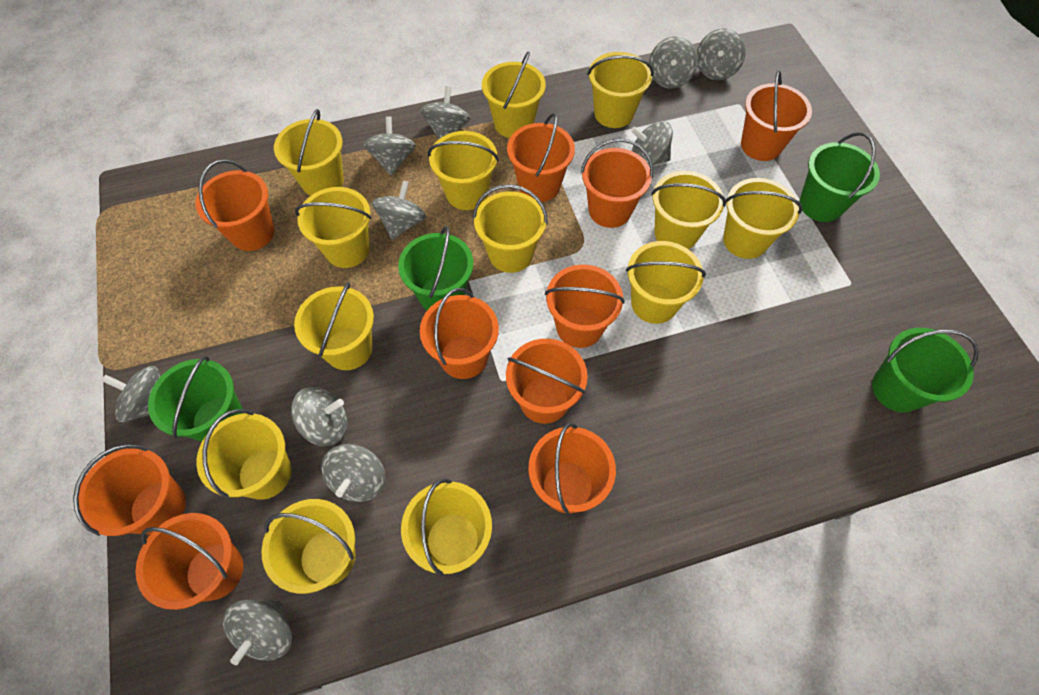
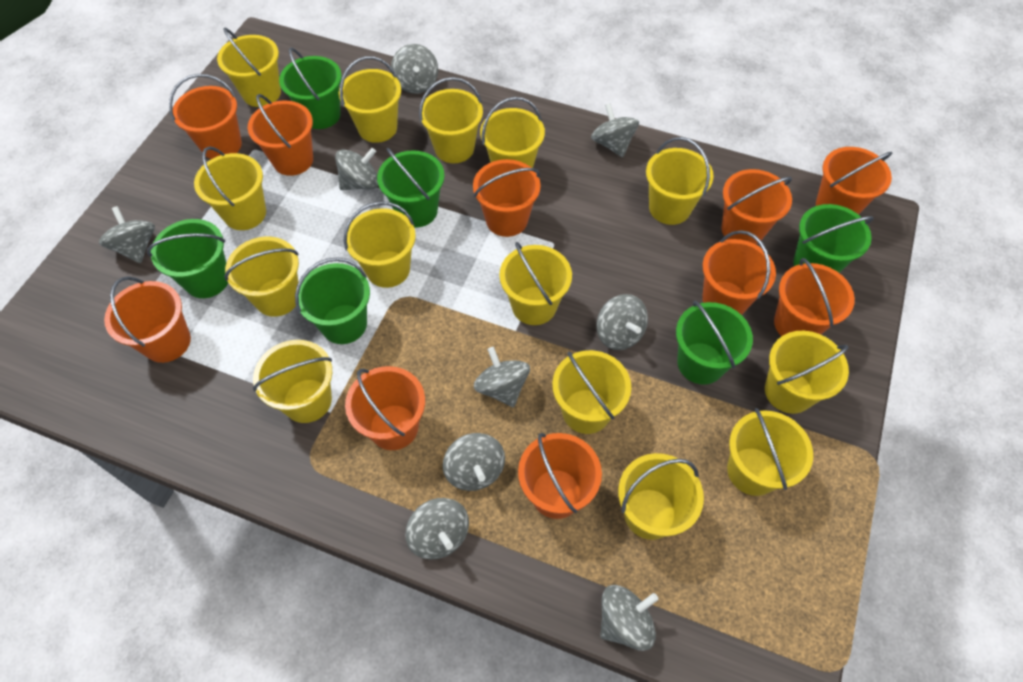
green bucket: 4 -> 6
grey spinning top: 10 -> 9
yellow bucket: 13 -> 14

